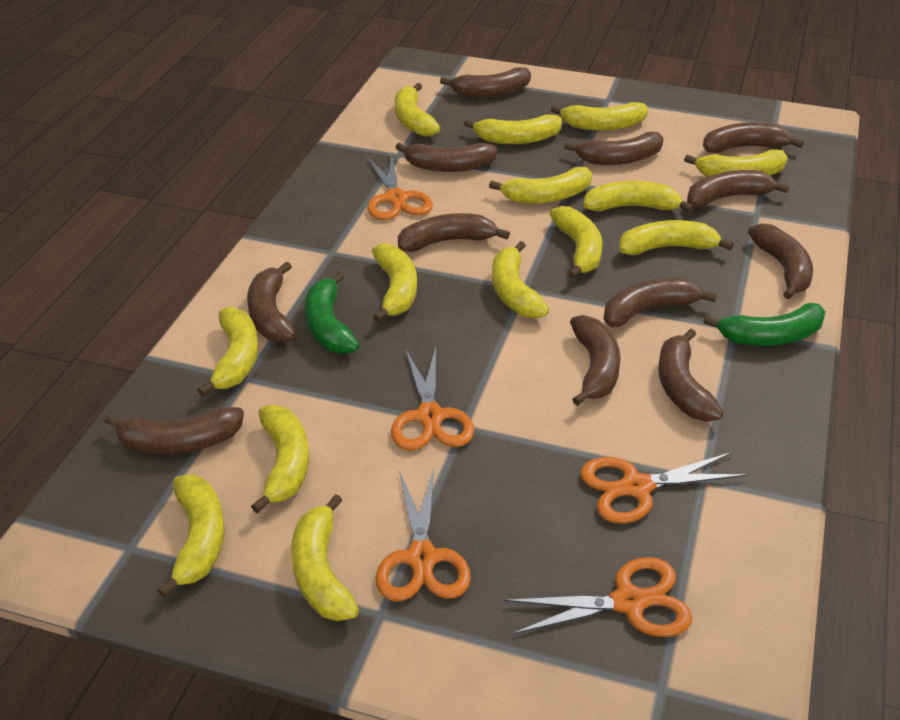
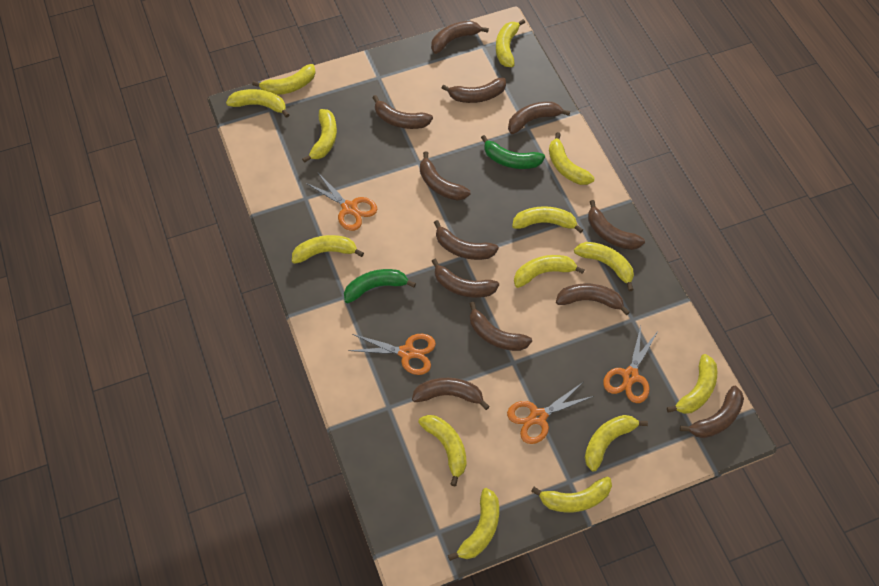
orange scissors: 5 -> 4

